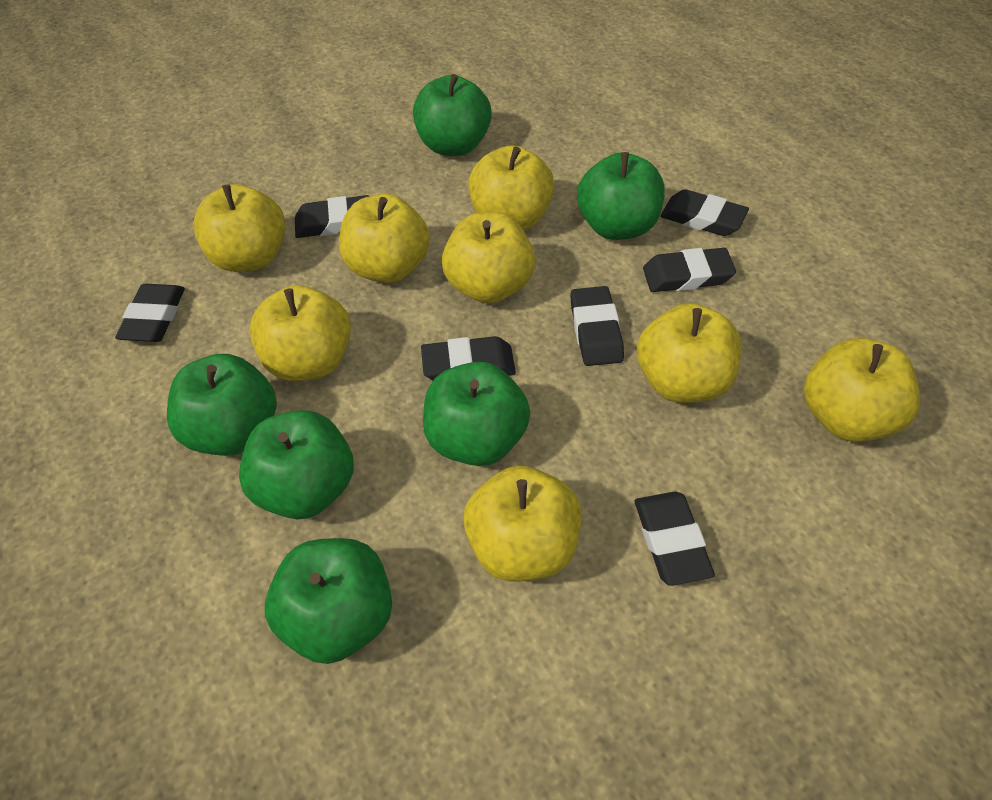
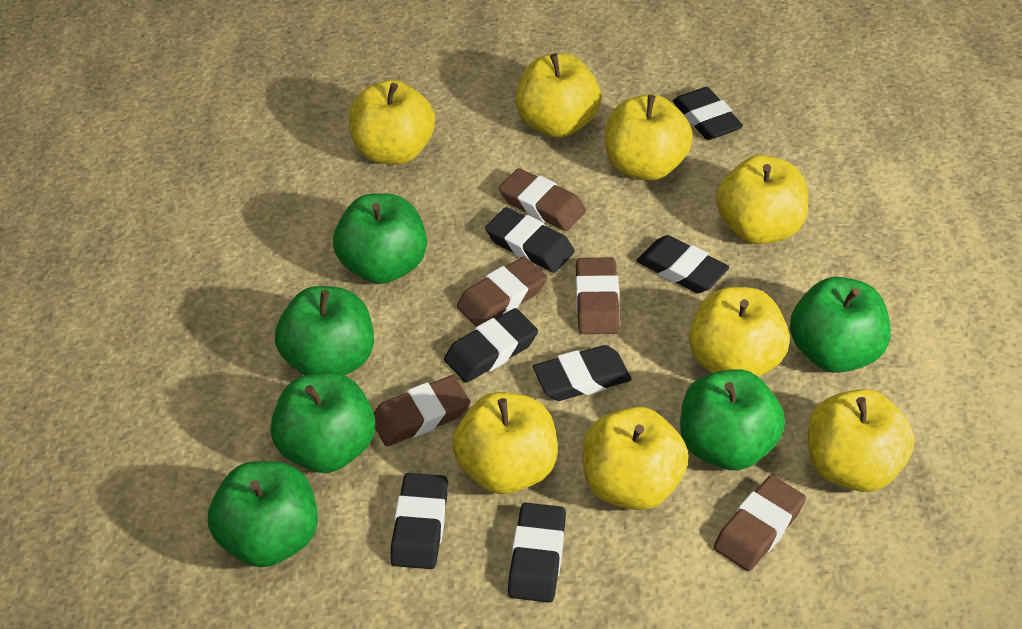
brown eraser: 0 -> 5

